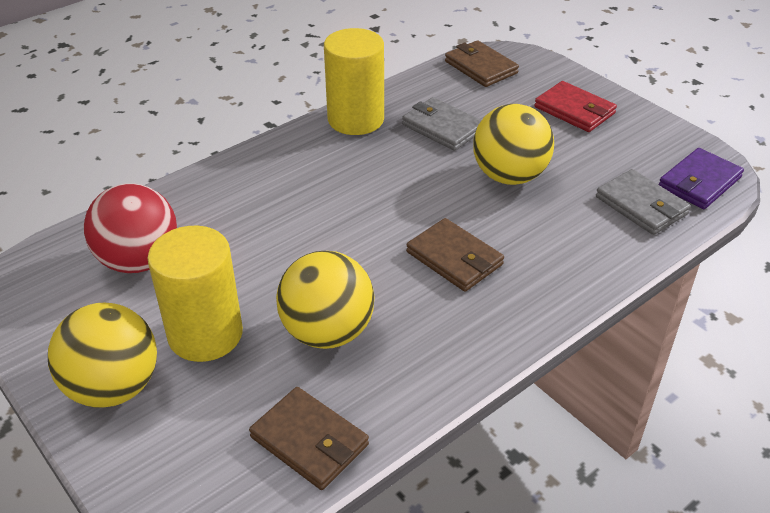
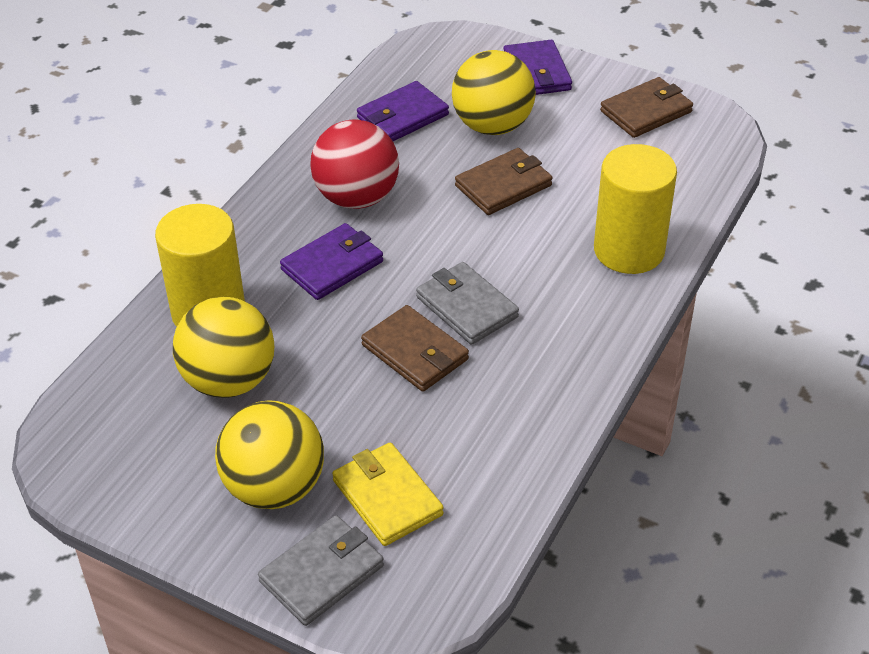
purple wallet: 1 -> 3
red wallet: 1 -> 0
yellow wallet: 0 -> 1

